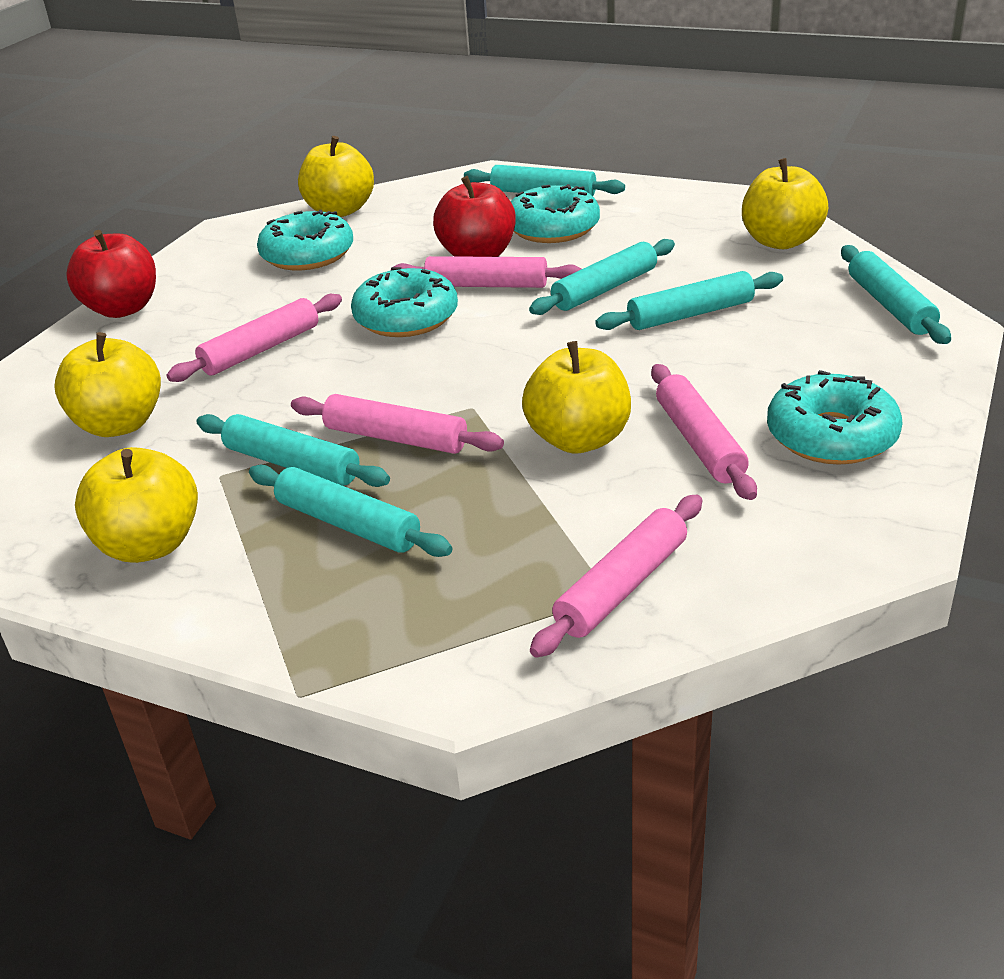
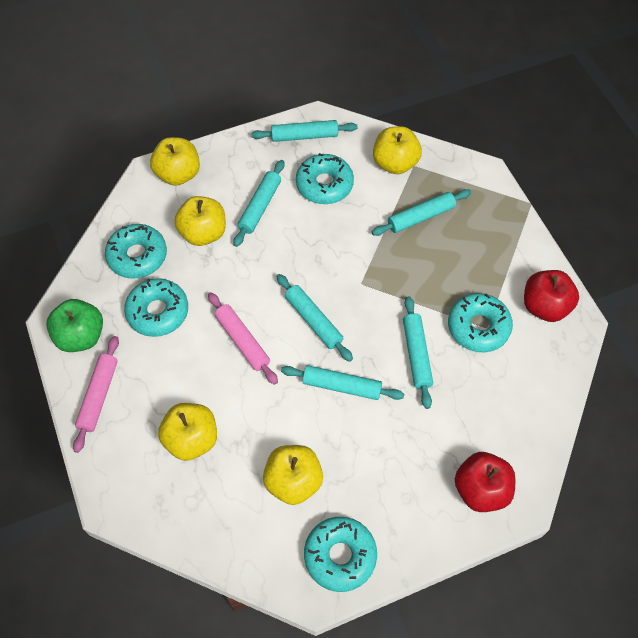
green apple: 0 -> 1
pink rolling pin: 5 -> 2
turquoise donut: 4 -> 5

